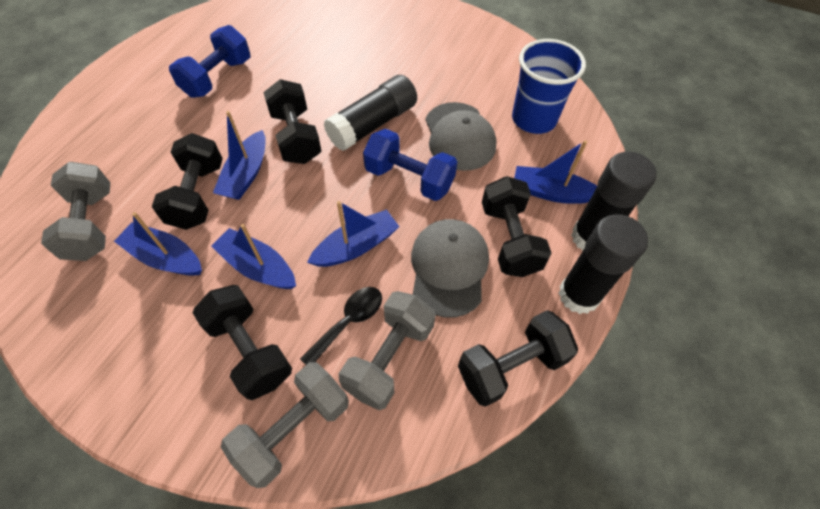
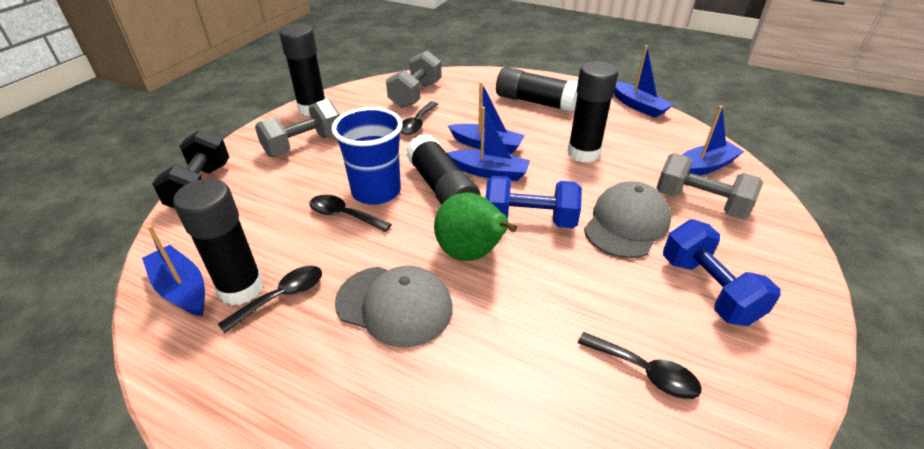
black dumbbell: 5 -> 1
black glue stick: 3 -> 5
black spoon: 1 -> 4
green pear: 0 -> 1

